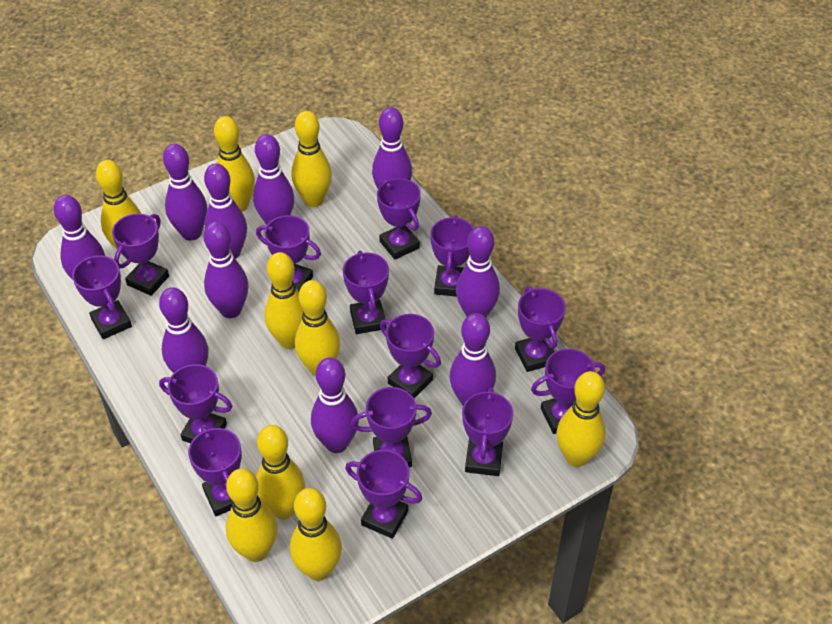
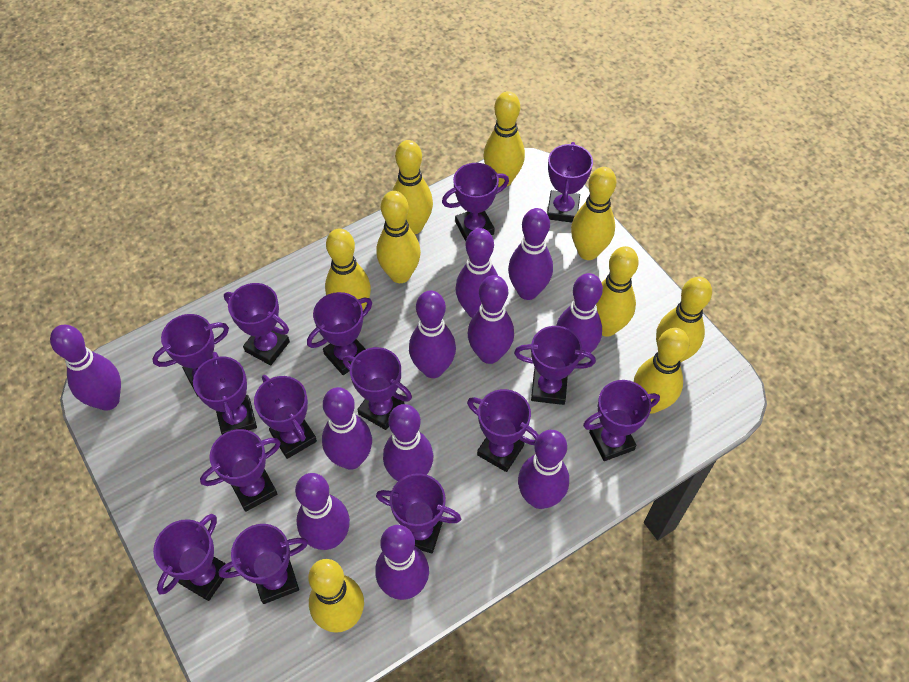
purple bowling pin: 10 -> 11
purple trophy: 14 -> 15

